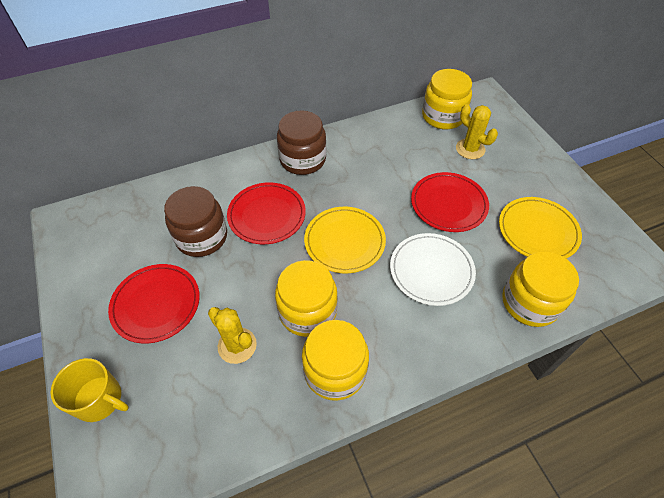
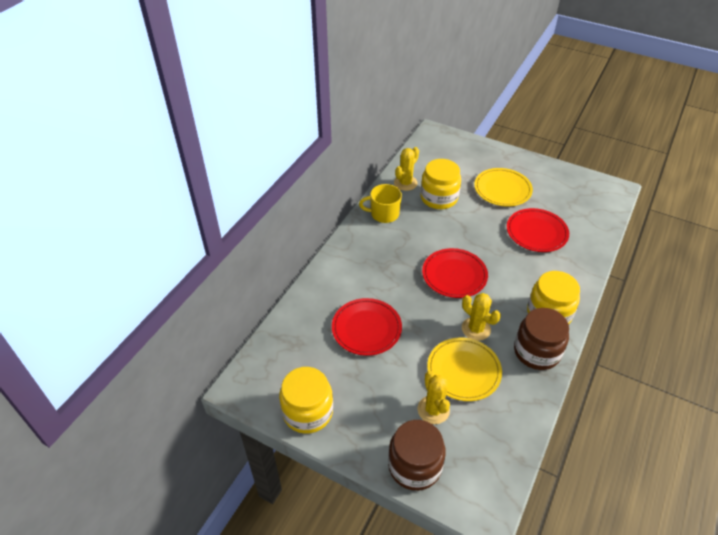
white plate: 1 -> 0
yellow cactus: 2 -> 3
yellow jar: 4 -> 3

